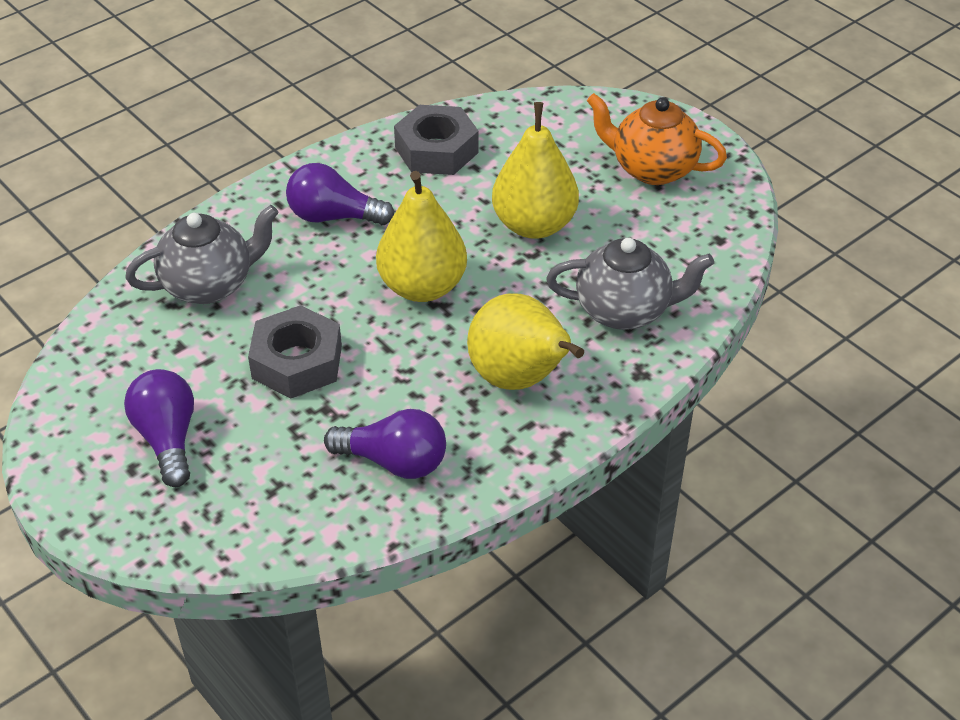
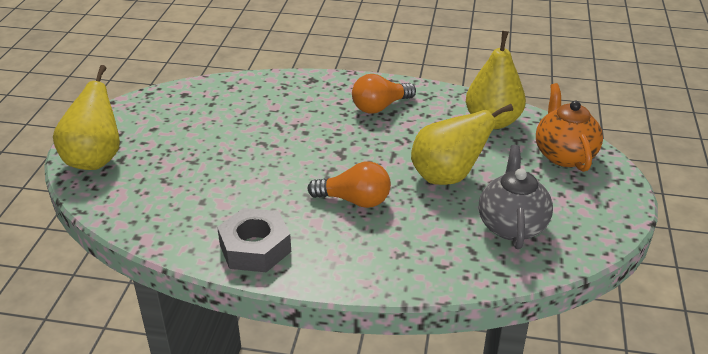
grey nut: 2 -> 1
grey teapot: 2 -> 1
orange light bulb: 0 -> 2
purple light bulb: 3 -> 0

